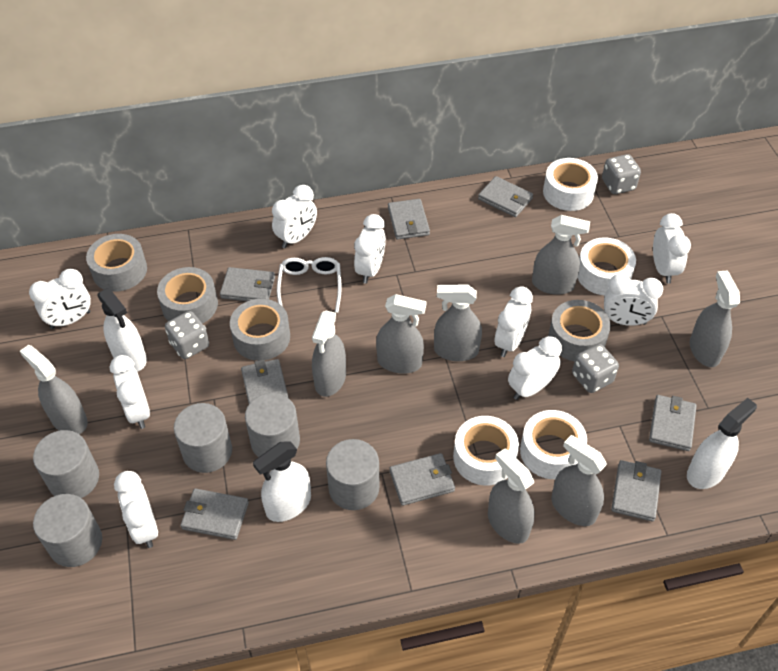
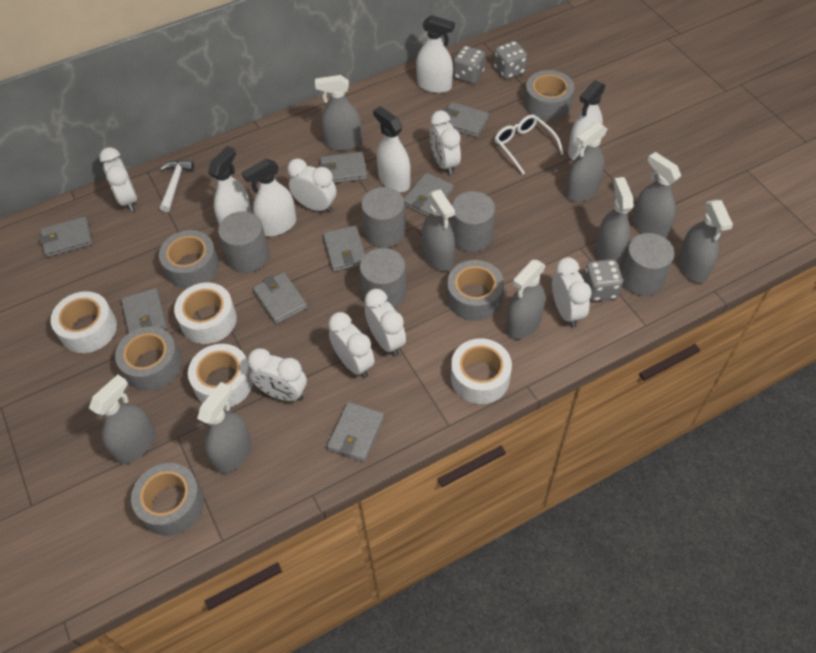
grey spray bottle: 8 -> 9
grey tape: 4 -> 5
white clock: 9 -> 7
white hammer: 0 -> 1
white spray bottle: 3 -> 5

